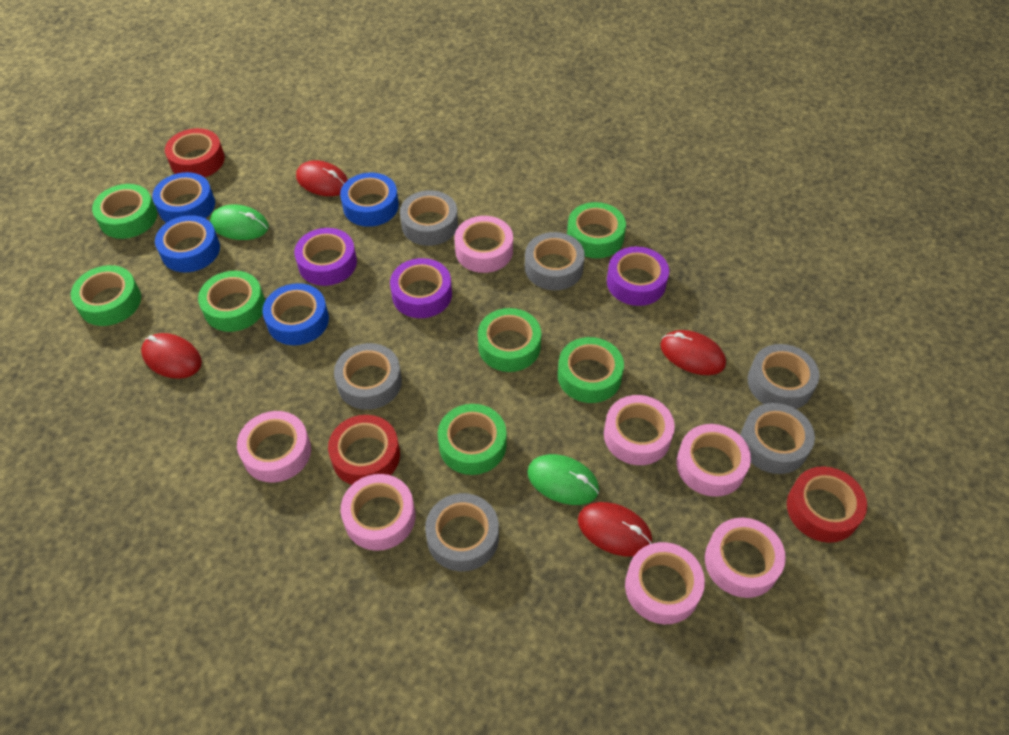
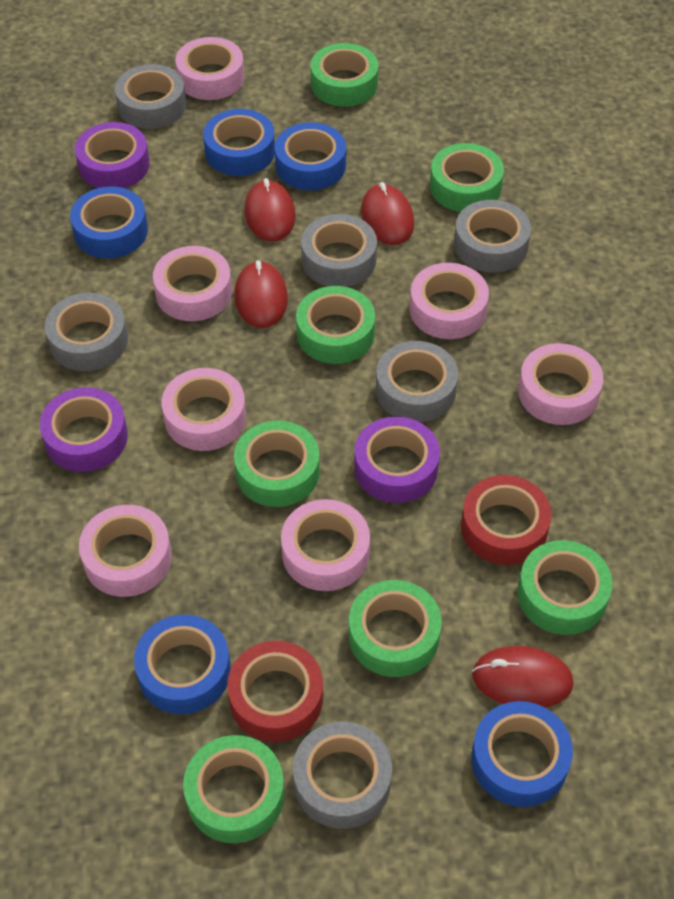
blue tape: 4 -> 5
green mouse: 2 -> 0
red tape: 3 -> 2

